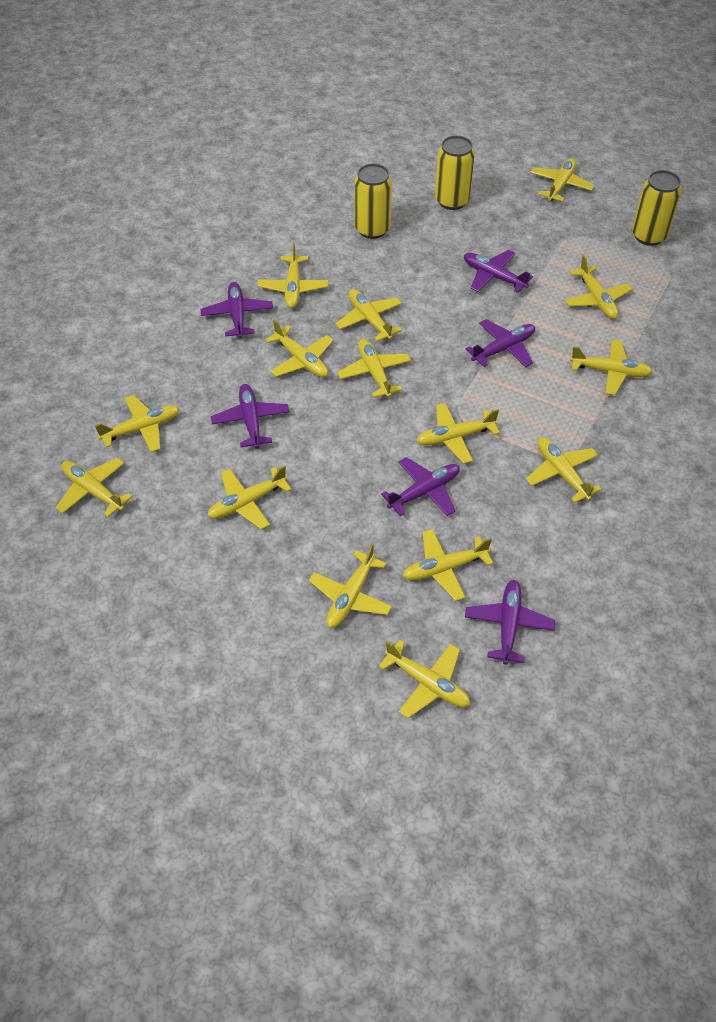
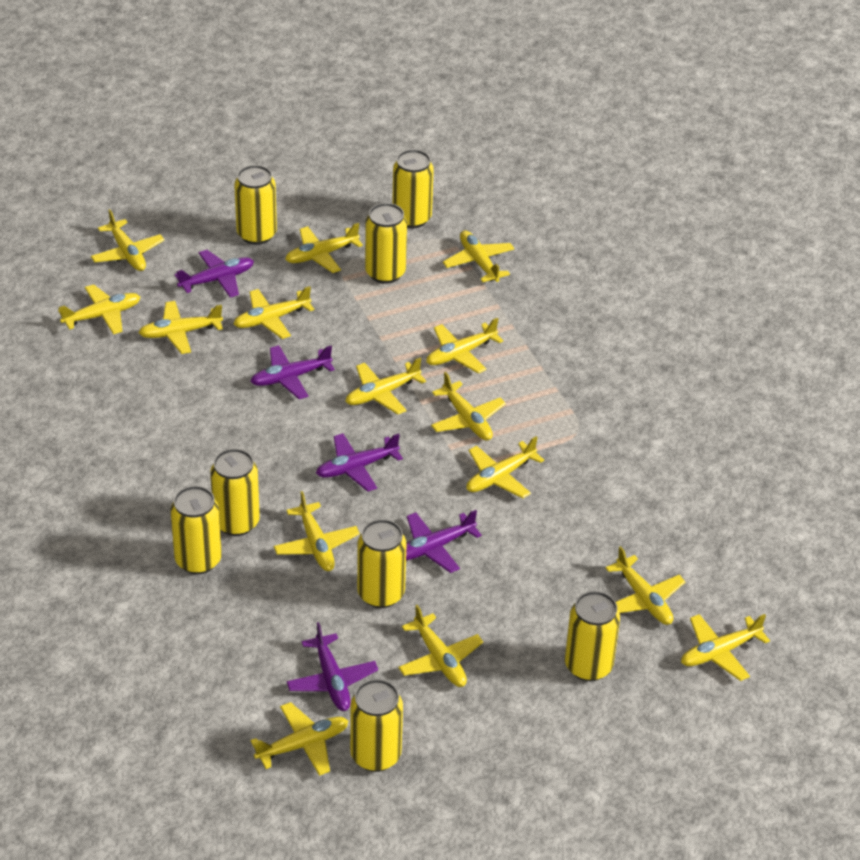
purple plane: 6 -> 5
yellow can: 3 -> 8

